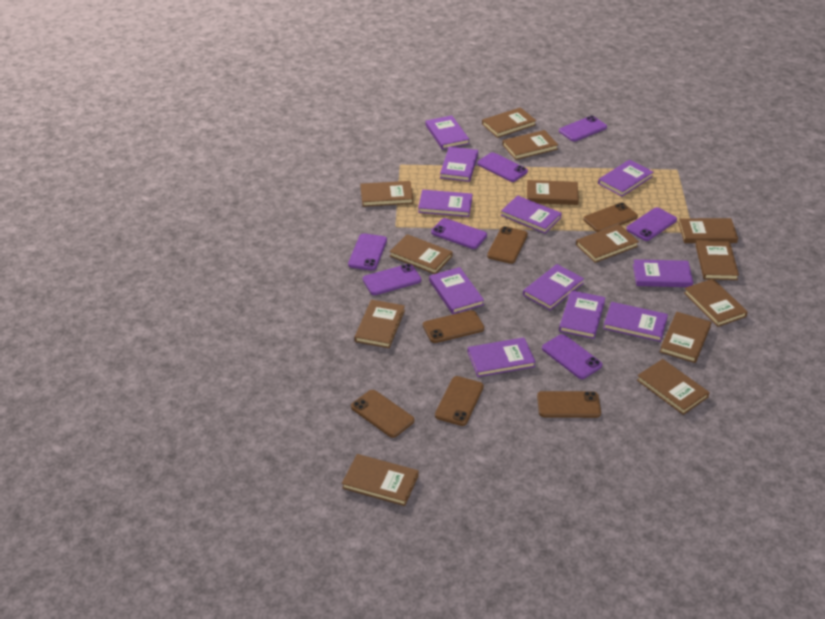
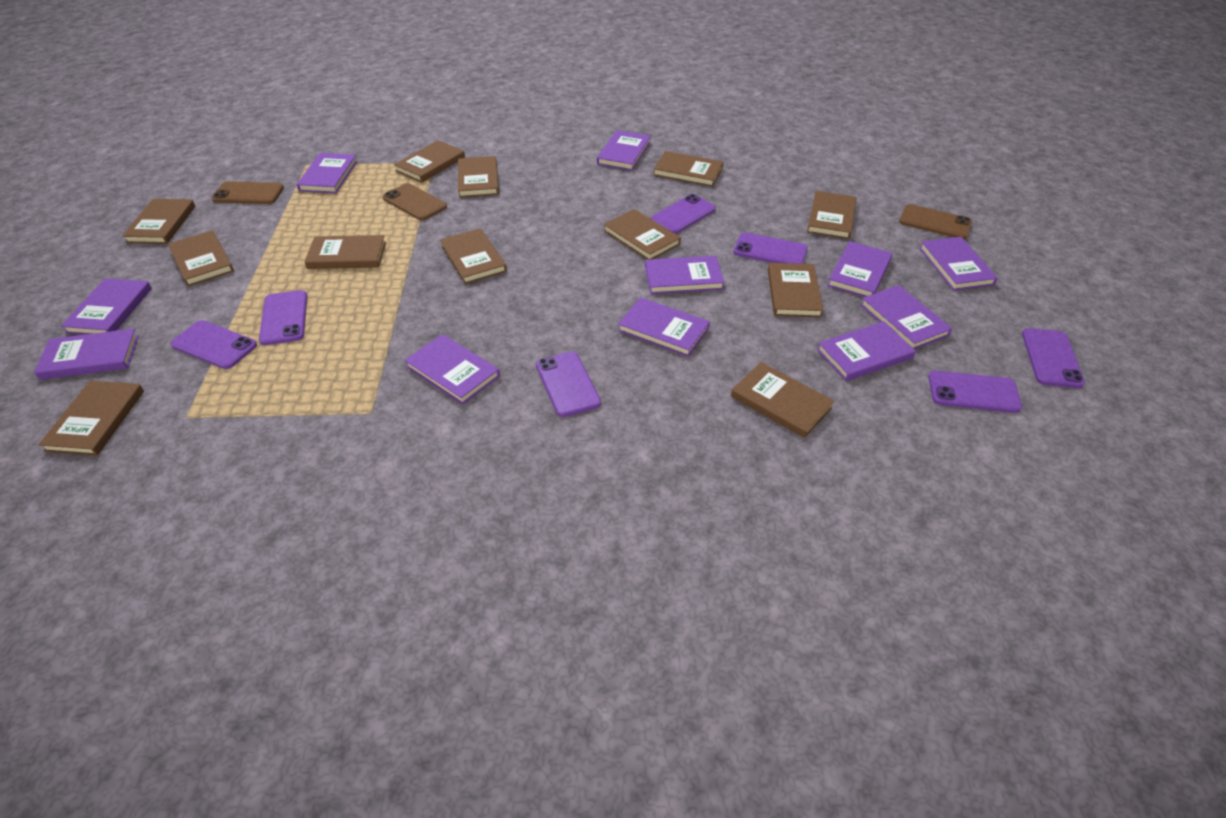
brown book: 13 -> 12
brown phone: 6 -> 3

